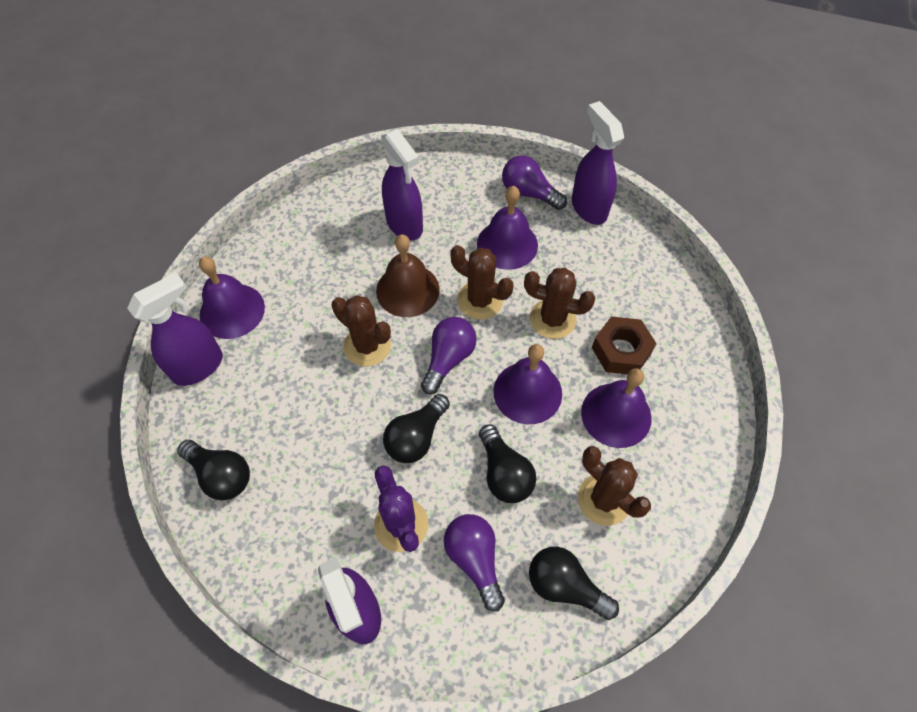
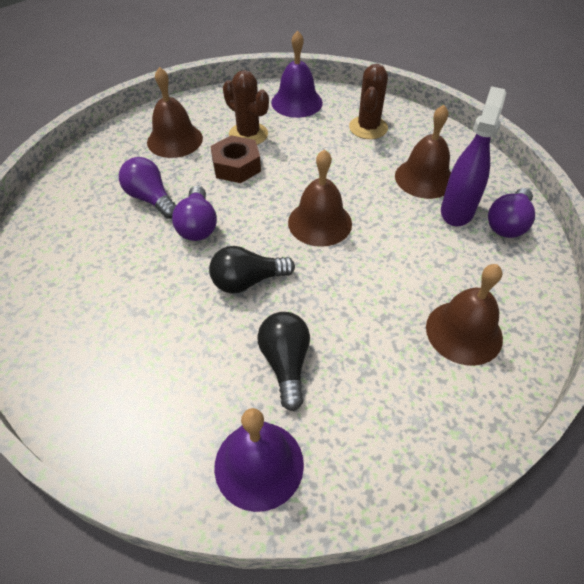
black light bulb: 4 -> 2
brown bell: 1 -> 4
brown cactus: 4 -> 2
purple bell: 4 -> 2
purple cactus: 1 -> 0
purple spray bottle: 4 -> 1

